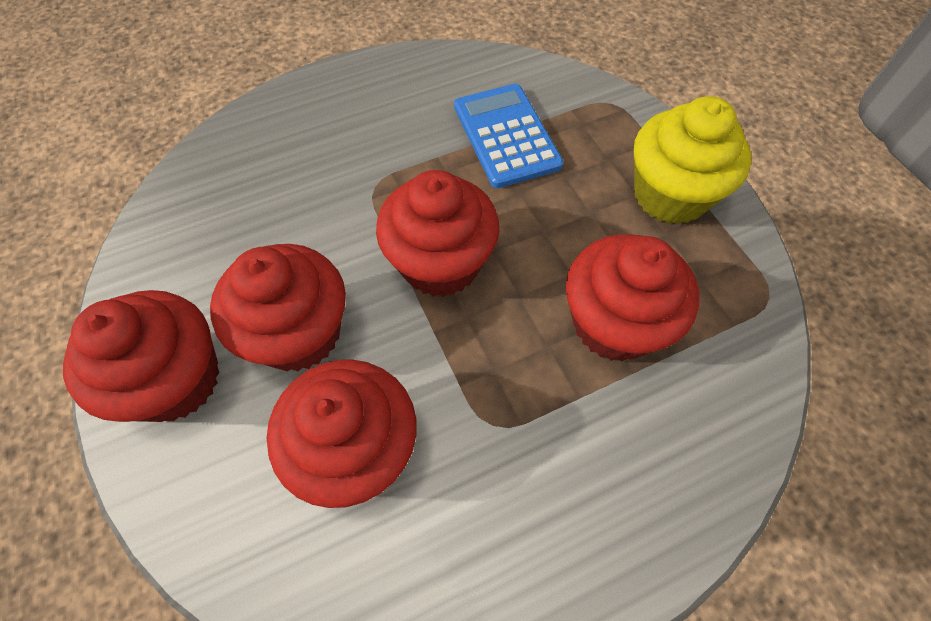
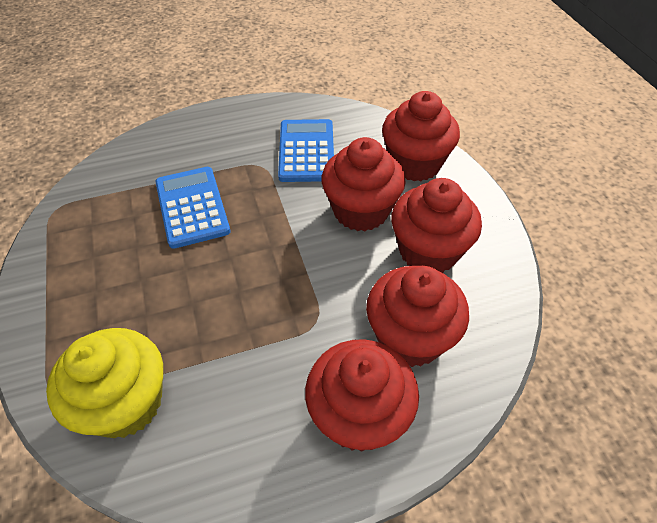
blue calculator: 1 -> 2

